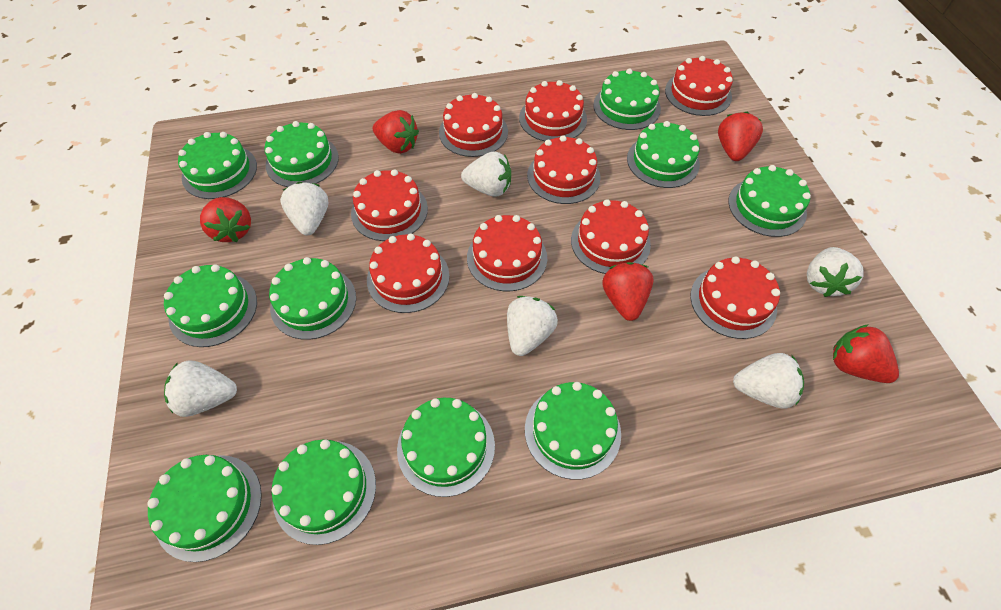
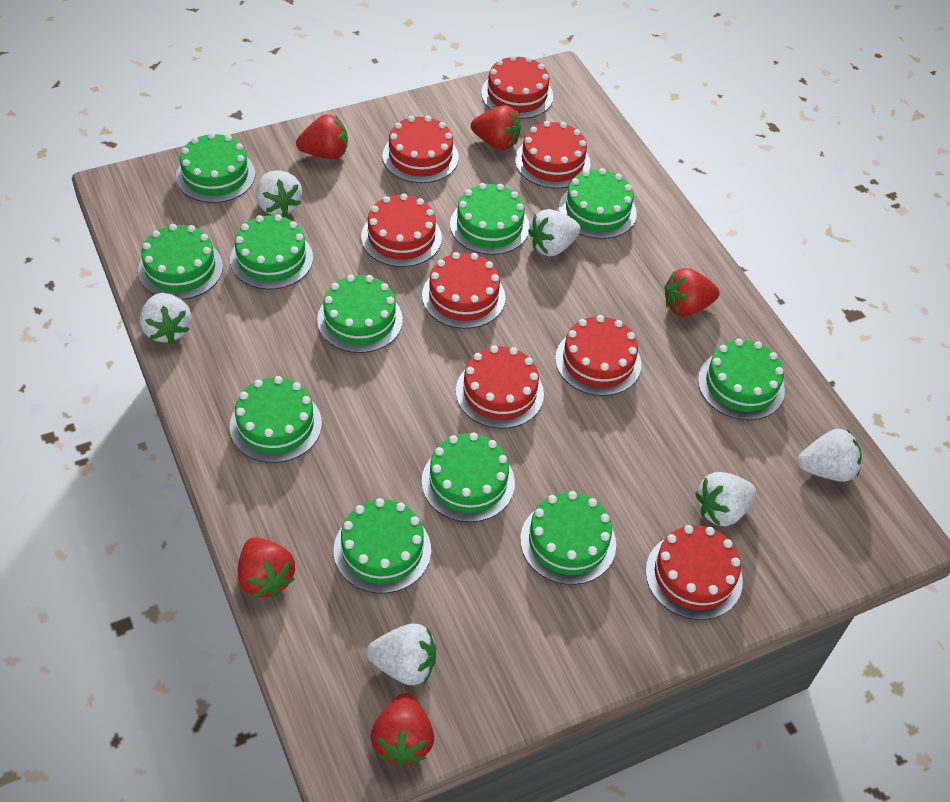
red cake: 9 -> 8

